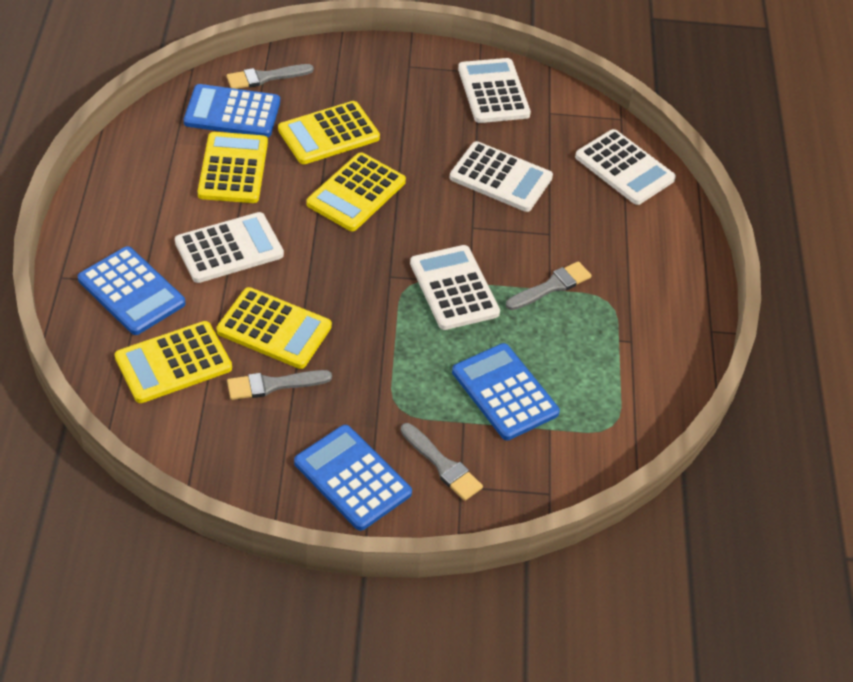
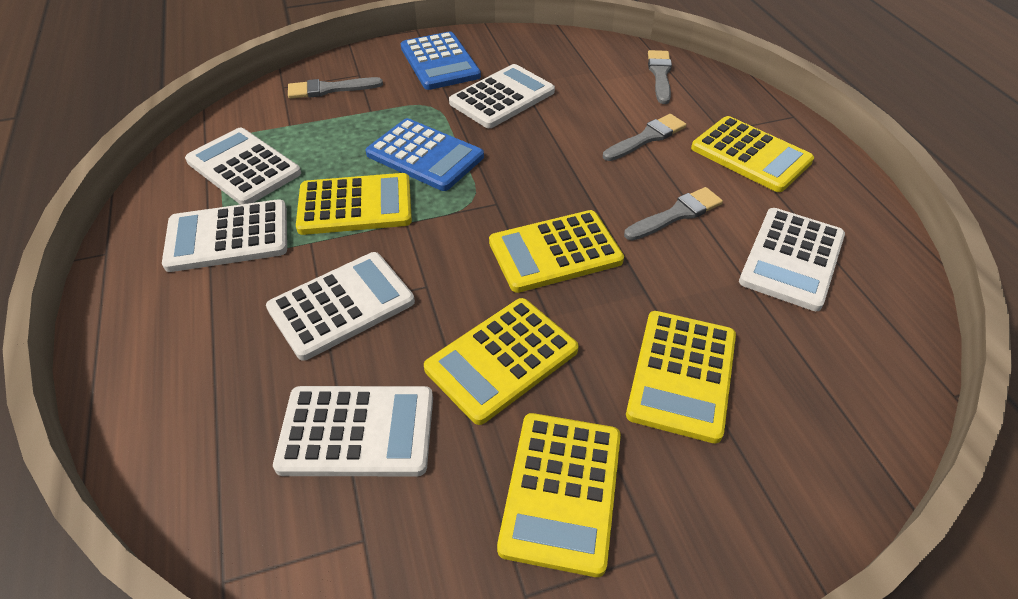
blue calculator: 4 -> 2
white calculator: 5 -> 6
yellow calculator: 5 -> 6

